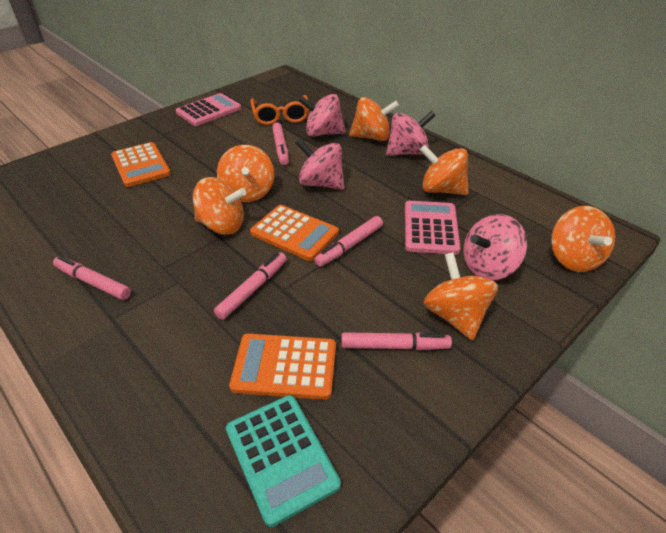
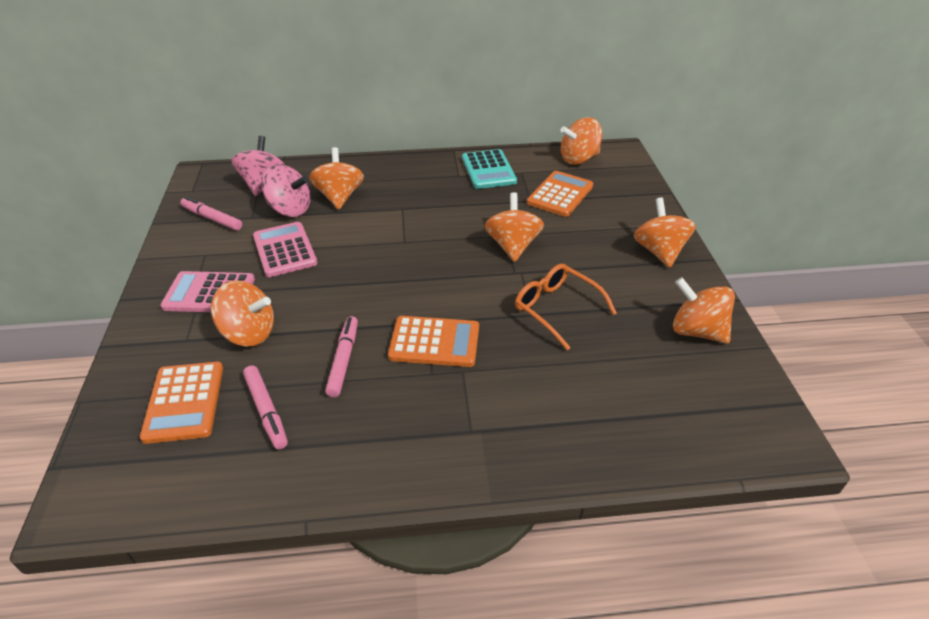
pink marker: 5 -> 3
pink spinning top: 4 -> 2

